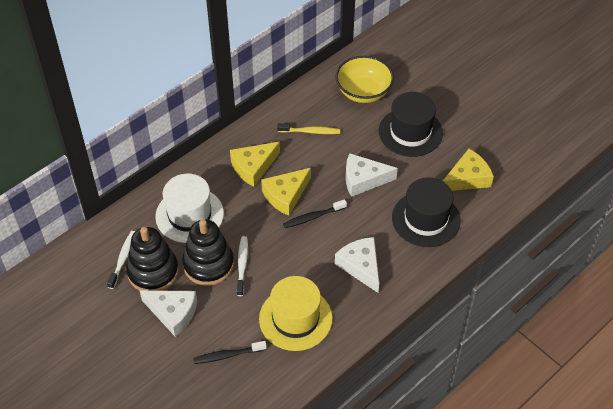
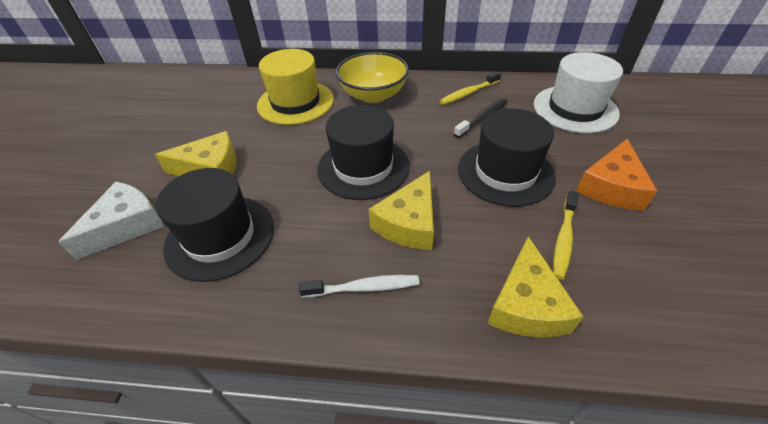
black hat: 2 -> 3
black stacking toy: 2 -> 0
black toothbrush: 2 -> 1
orange cheese: 0 -> 1
white cheese: 3 -> 1
white toothbrush: 2 -> 1
yellow toothbrush: 1 -> 2

